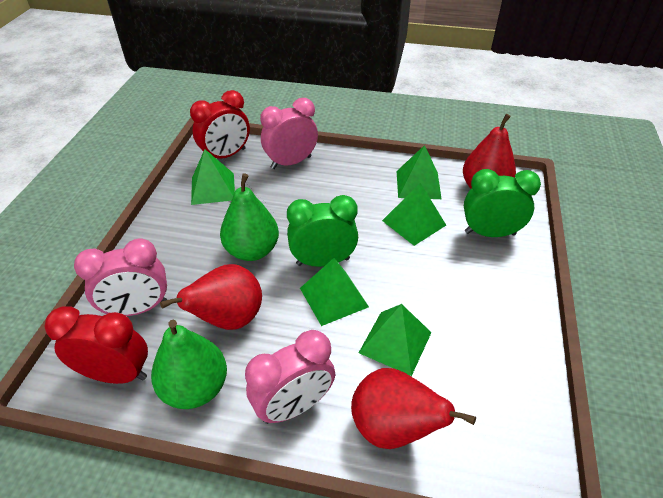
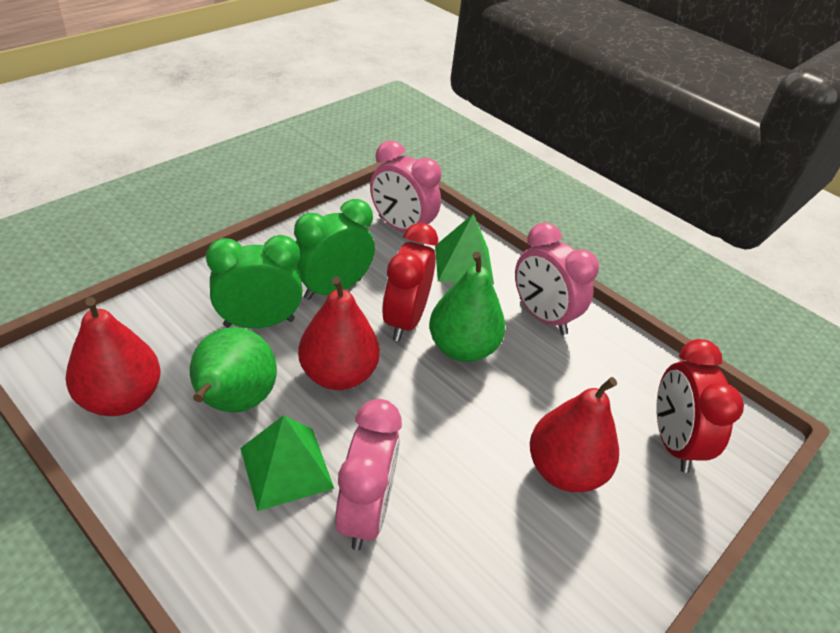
green pyramid: 5 -> 2

